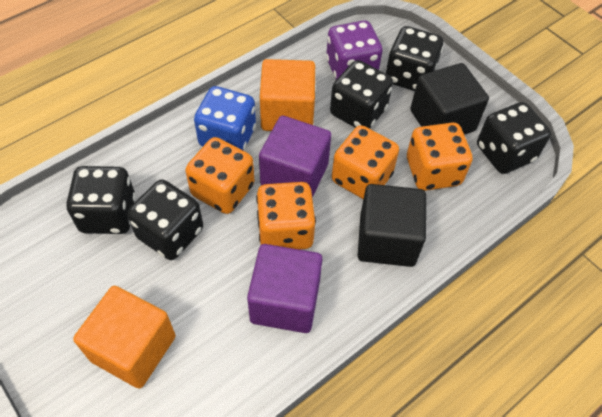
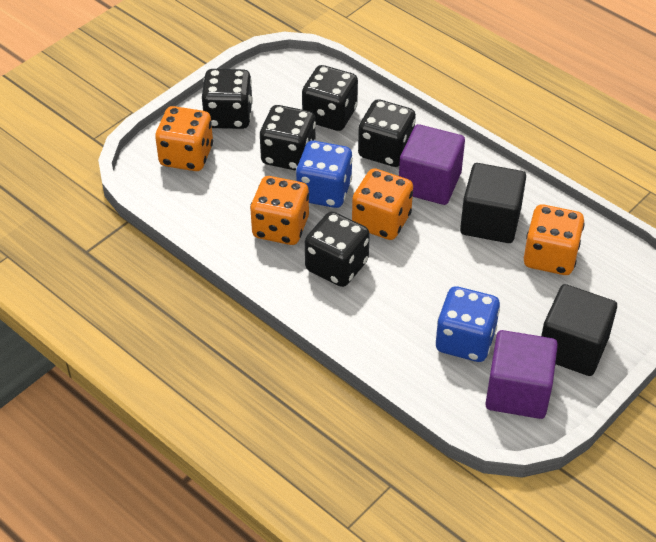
blue dice: 1 -> 2
orange cube: 2 -> 0
purple dice: 1 -> 0

